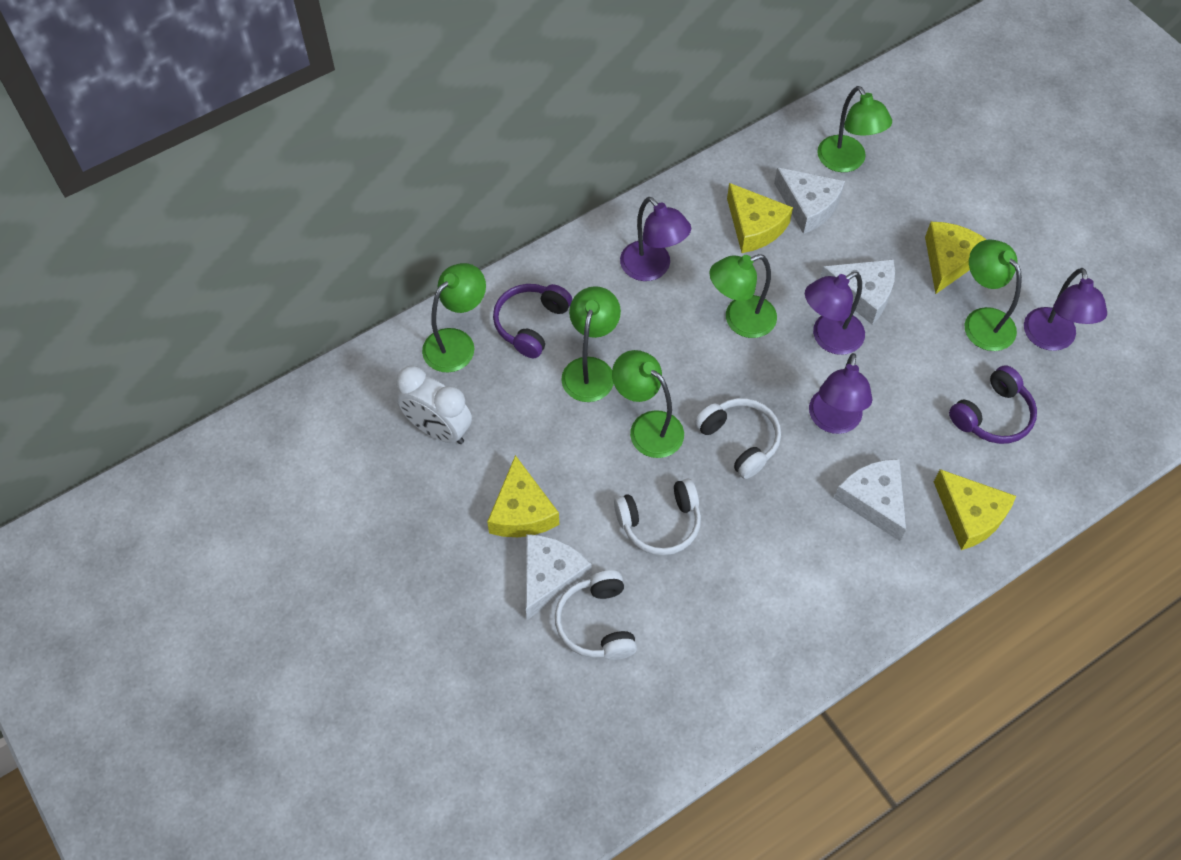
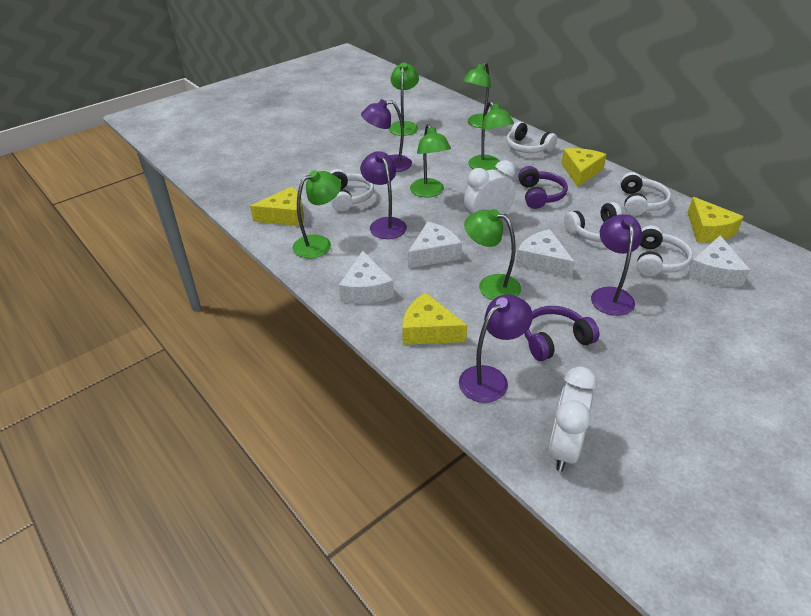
white clock: 1 -> 2
white headphones: 3 -> 5

